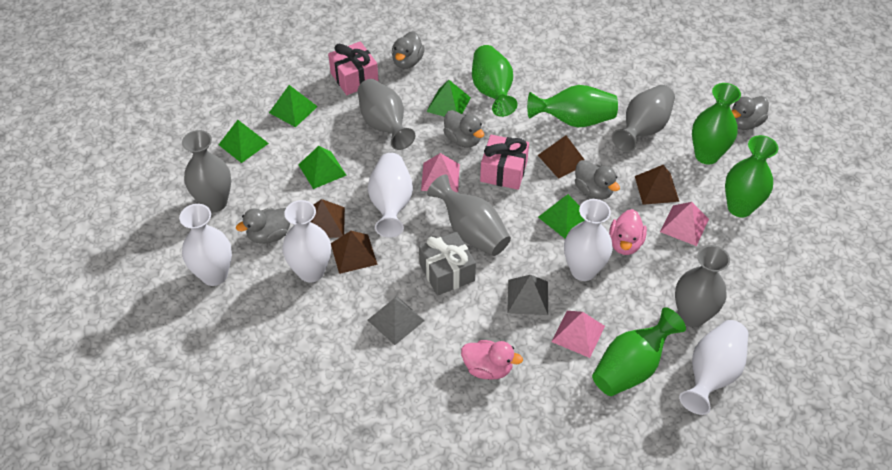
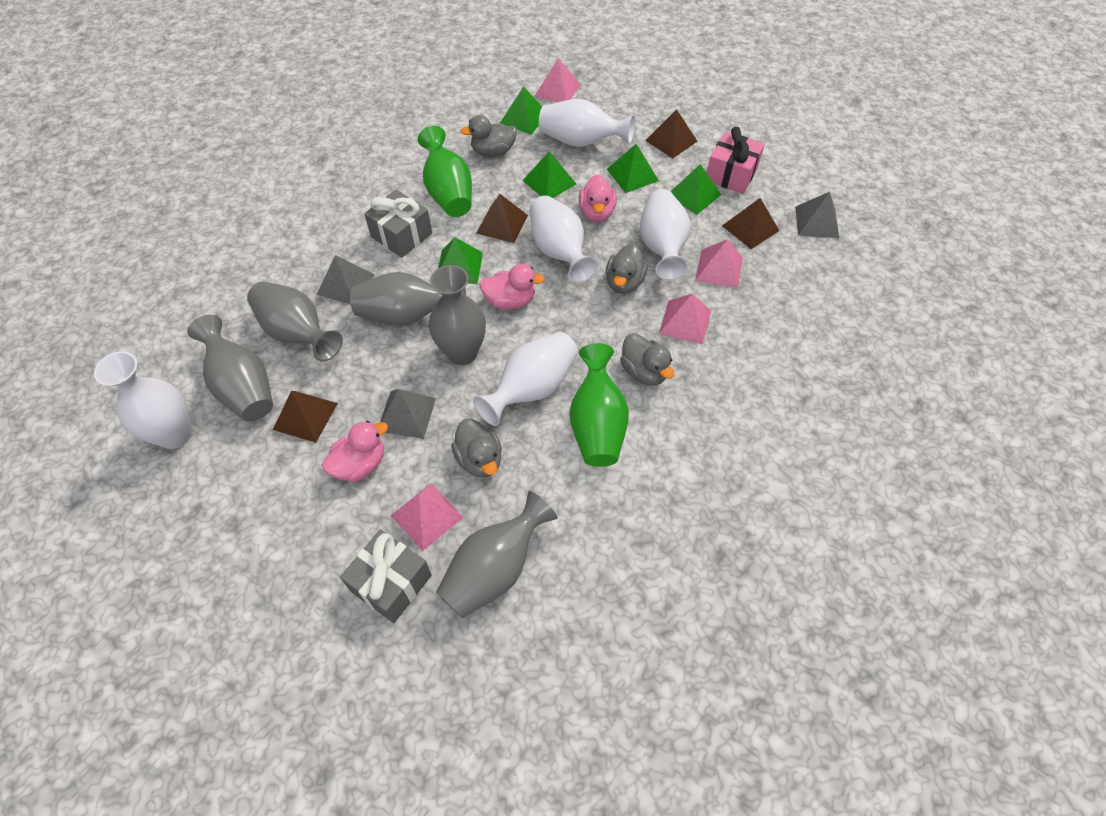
green vase: 5 -> 2
grey duck: 5 -> 4
grey gift: 1 -> 2
grey pyramid: 2 -> 3
pink duck: 2 -> 3
pink gift: 2 -> 1
pink pyramid: 3 -> 4

